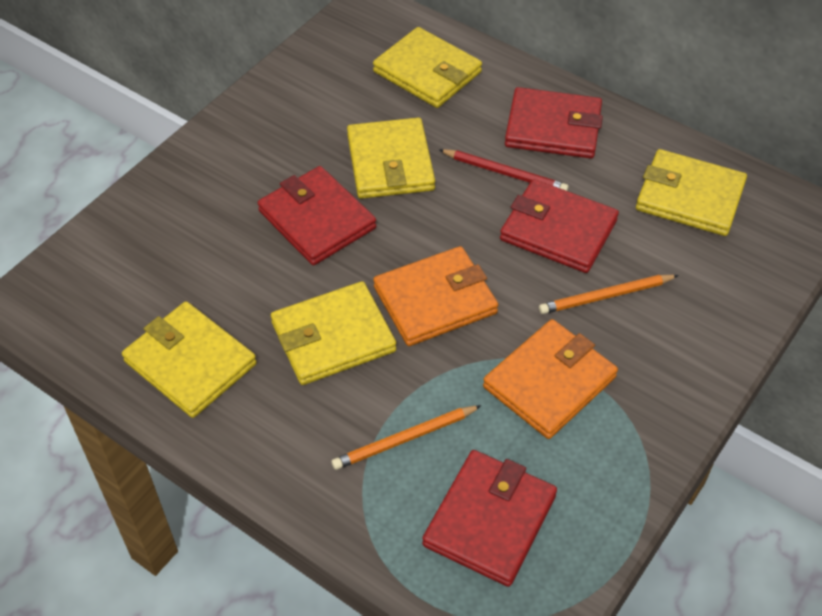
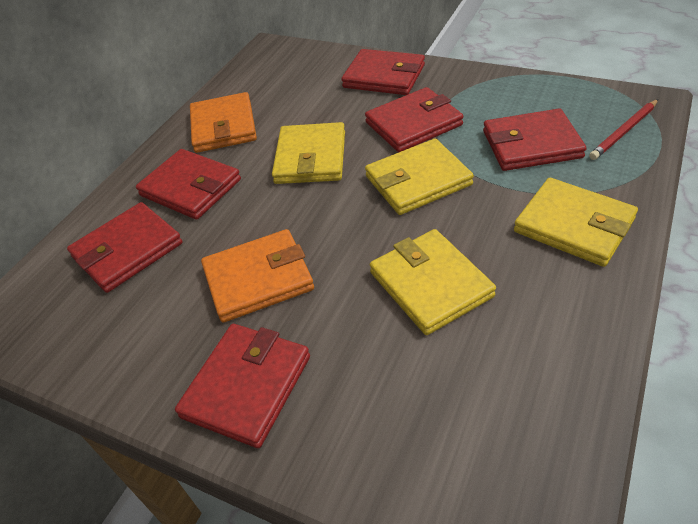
orange pencil: 2 -> 0
red wallet: 4 -> 6
yellow wallet: 5 -> 4

